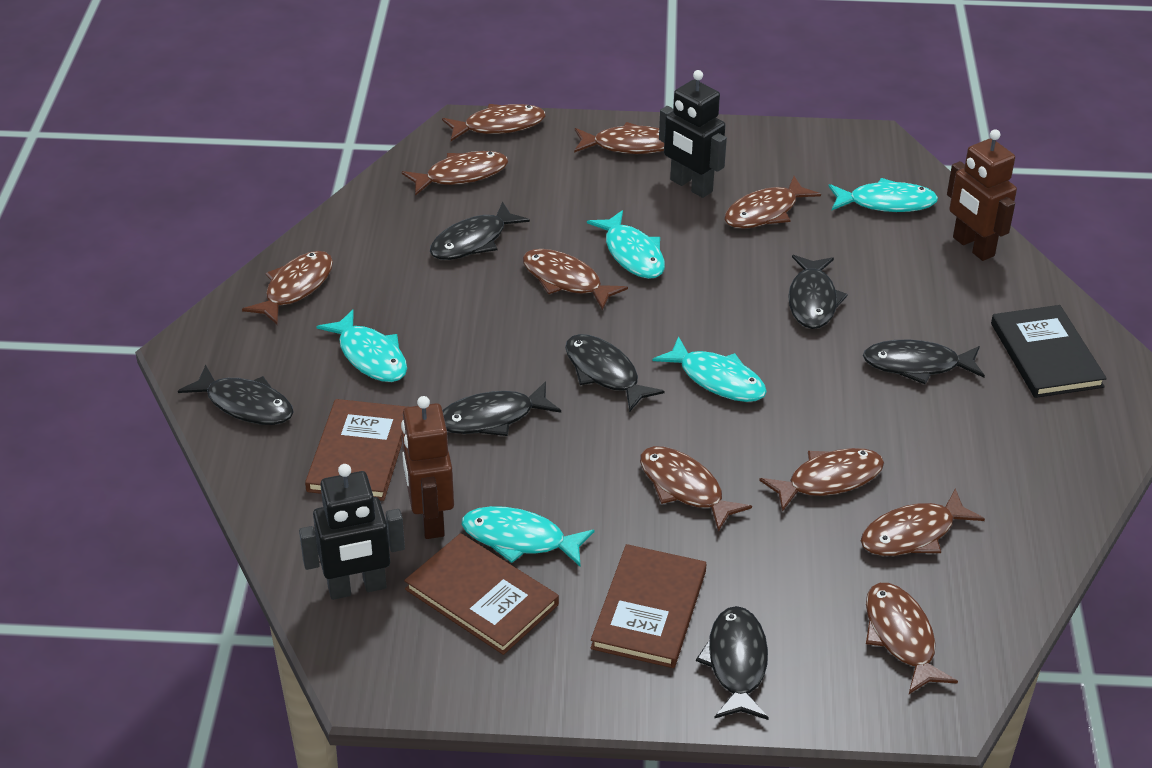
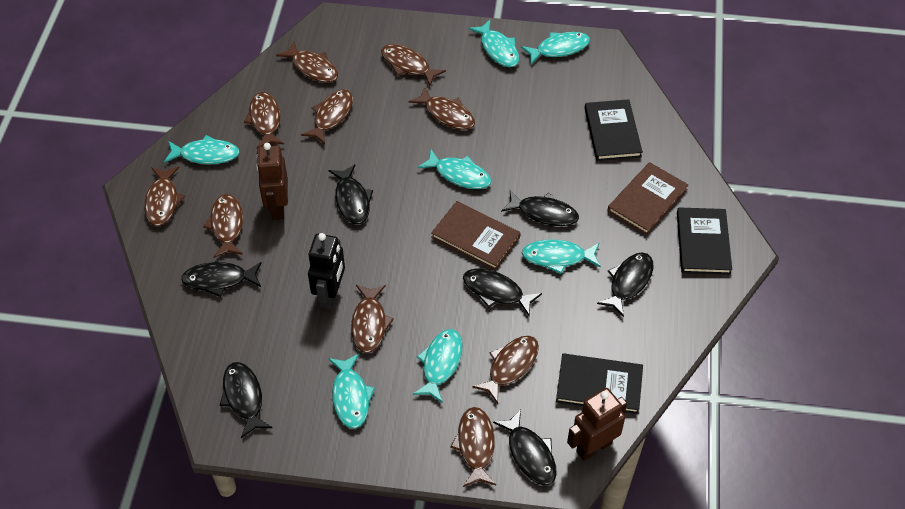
black book: 1 -> 3
black robot: 2 -> 1
brown book: 3 -> 2
turquoise fish: 5 -> 7

